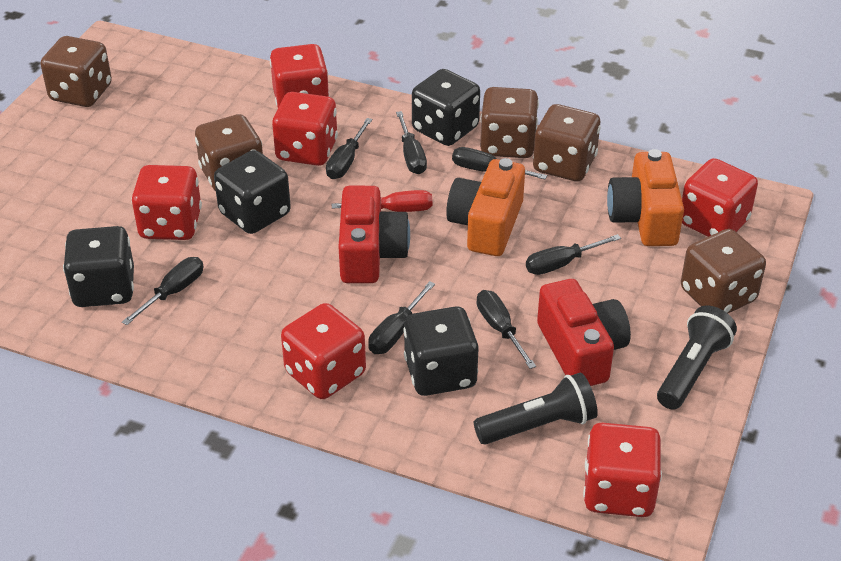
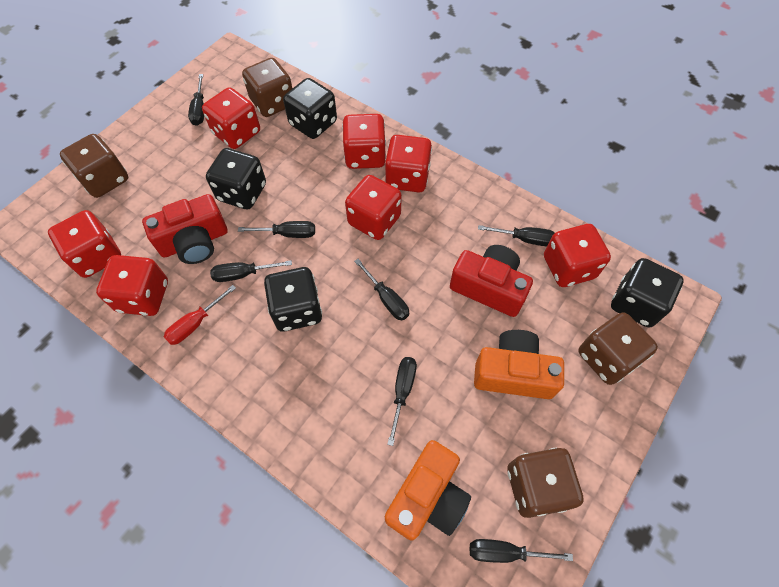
black flashlight: 2 -> 0
brown dice: 5 -> 4
red dice: 6 -> 7

